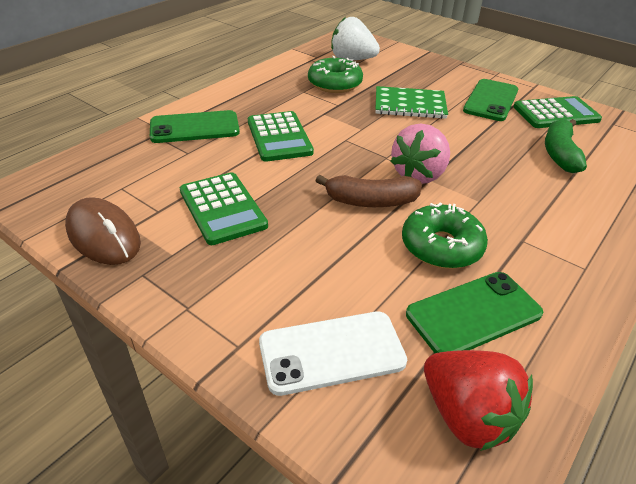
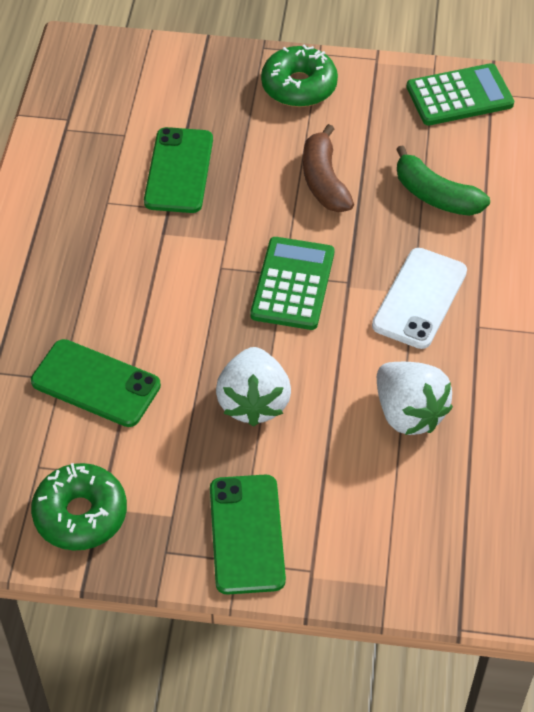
brown mouse: 1 -> 0
green calculator: 3 -> 2
green notebook: 1 -> 0
pink strawberry: 1 -> 0
red strawberry: 1 -> 0
white strawberry: 1 -> 2

